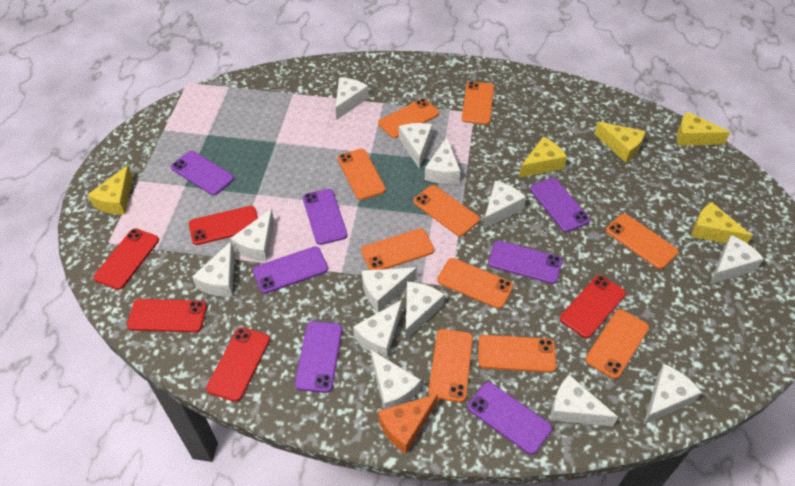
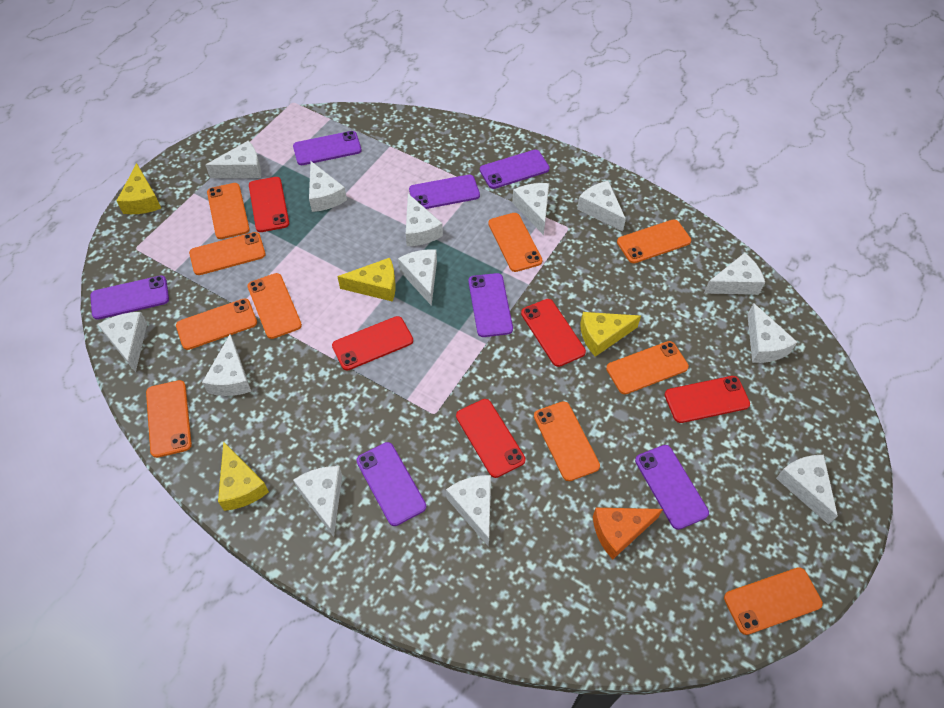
yellow cheese: 5 -> 4

